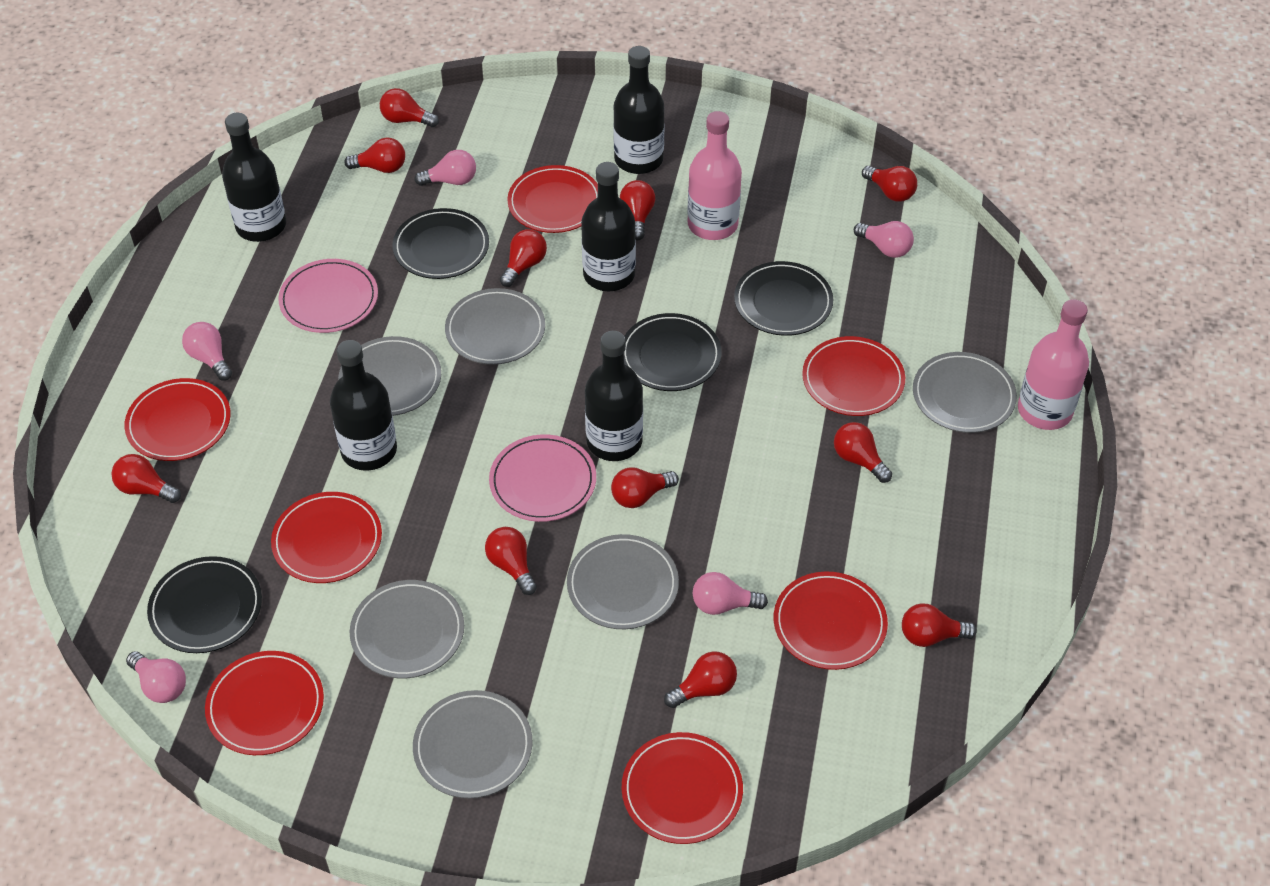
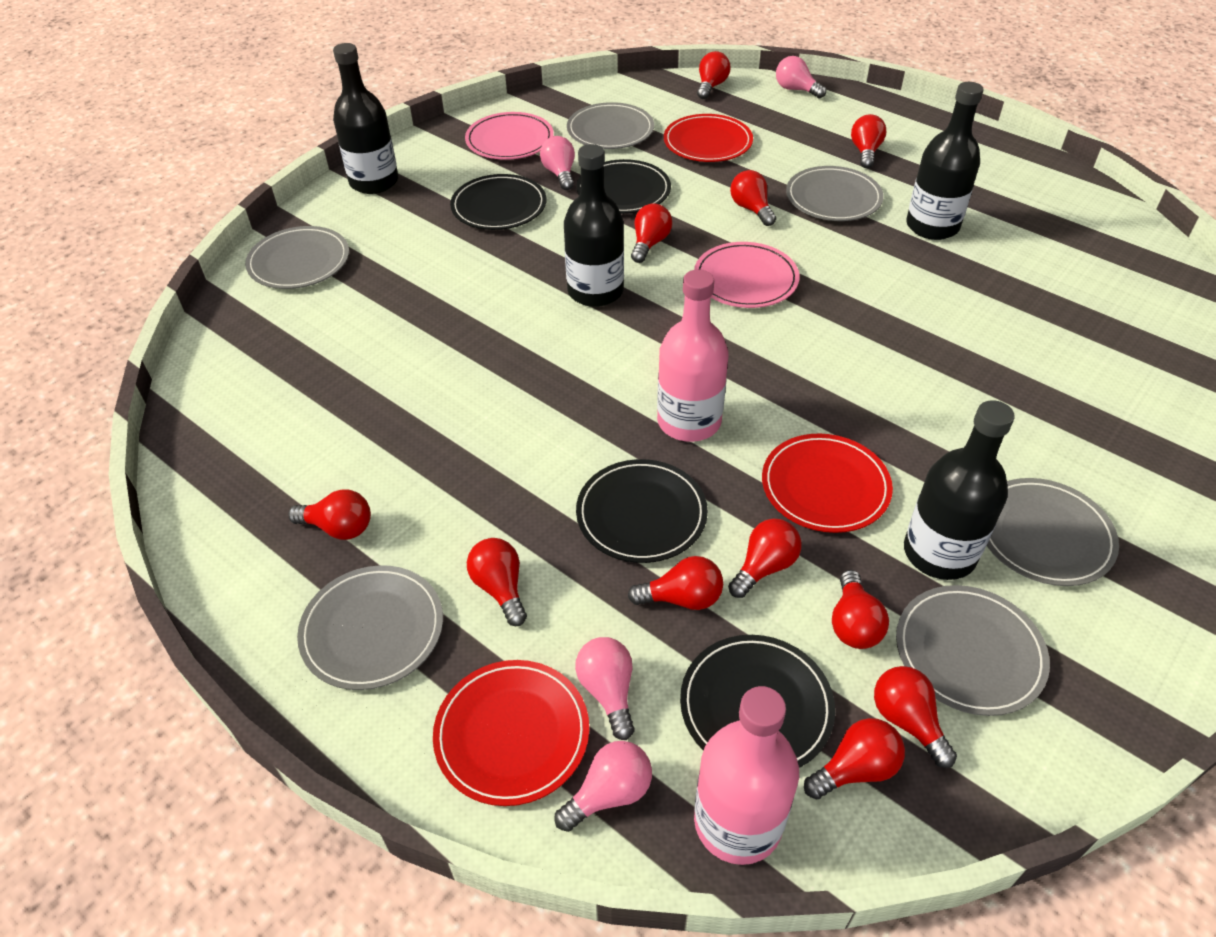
black bottle: 5 -> 4
pink light bulb: 5 -> 4
red plate: 7 -> 3

